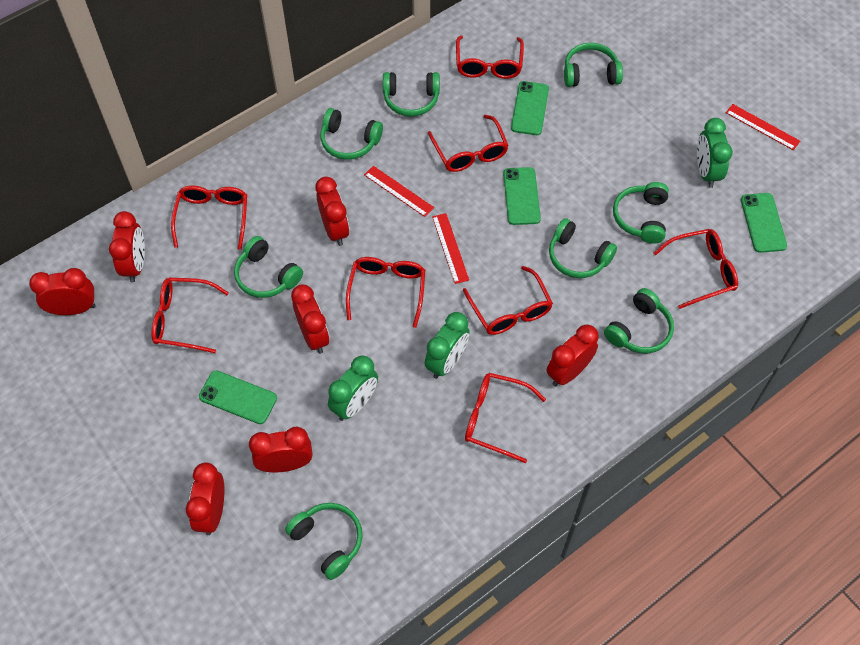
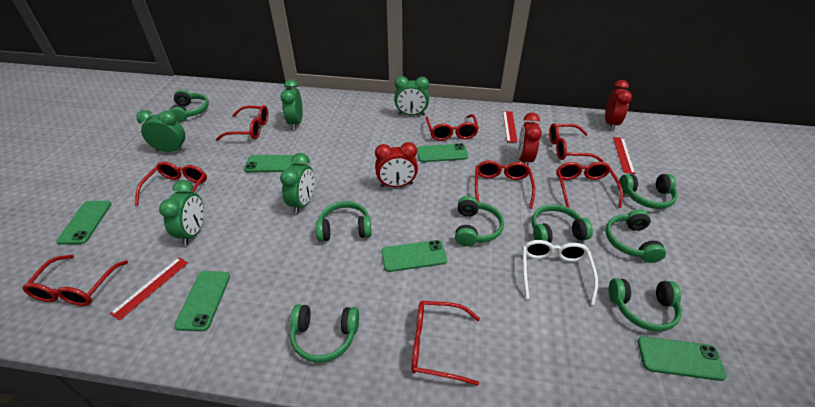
green clock: 3 -> 5
green phone: 4 -> 6
red clock: 7 -> 3
white glasses: 0 -> 1

